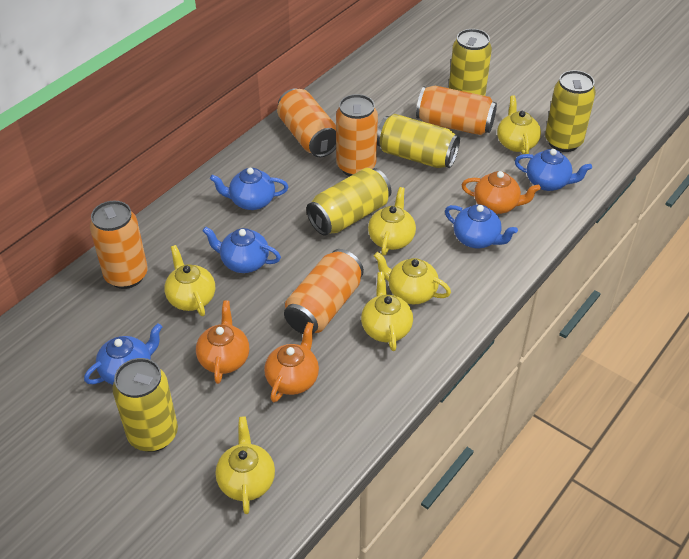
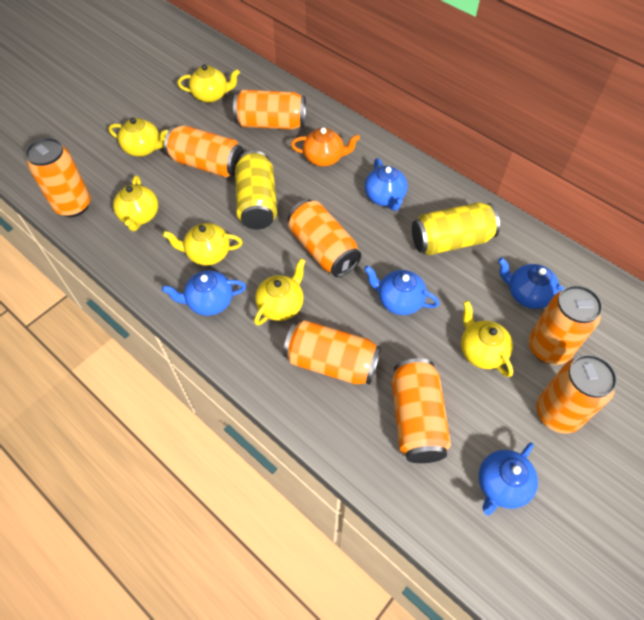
orange can: 5 -> 8
orange teapot: 3 -> 1
yellow can: 5 -> 2

